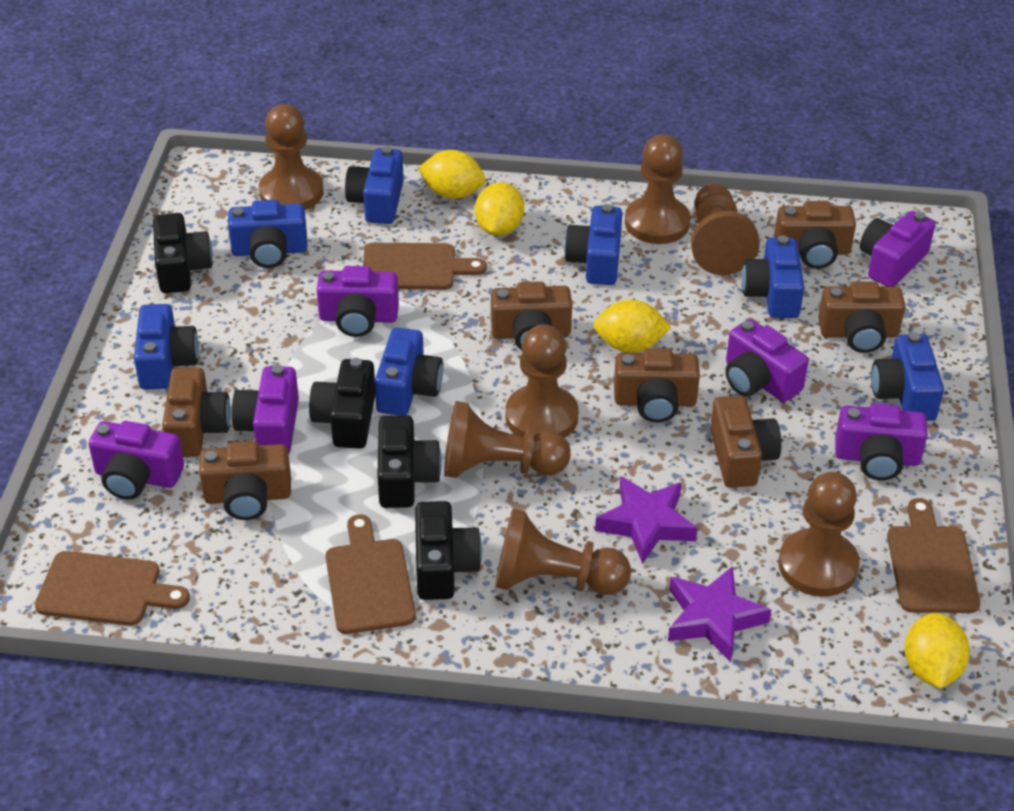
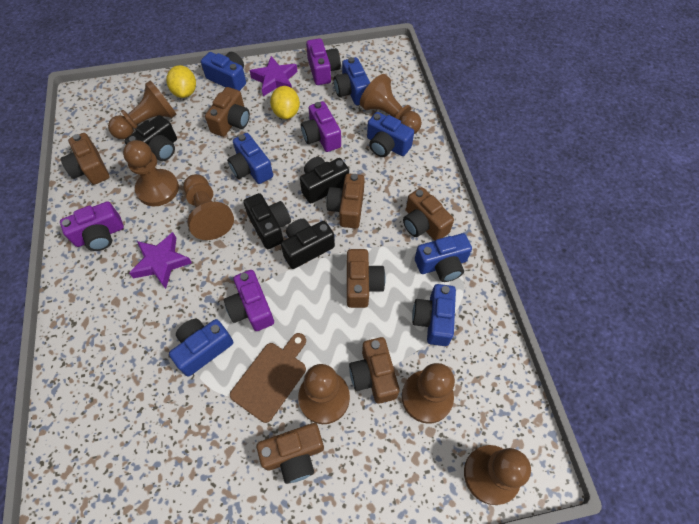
brown cutting board: 4 -> 1
purple camera: 6 -> 4
yellow lemon: 4 -> 2

